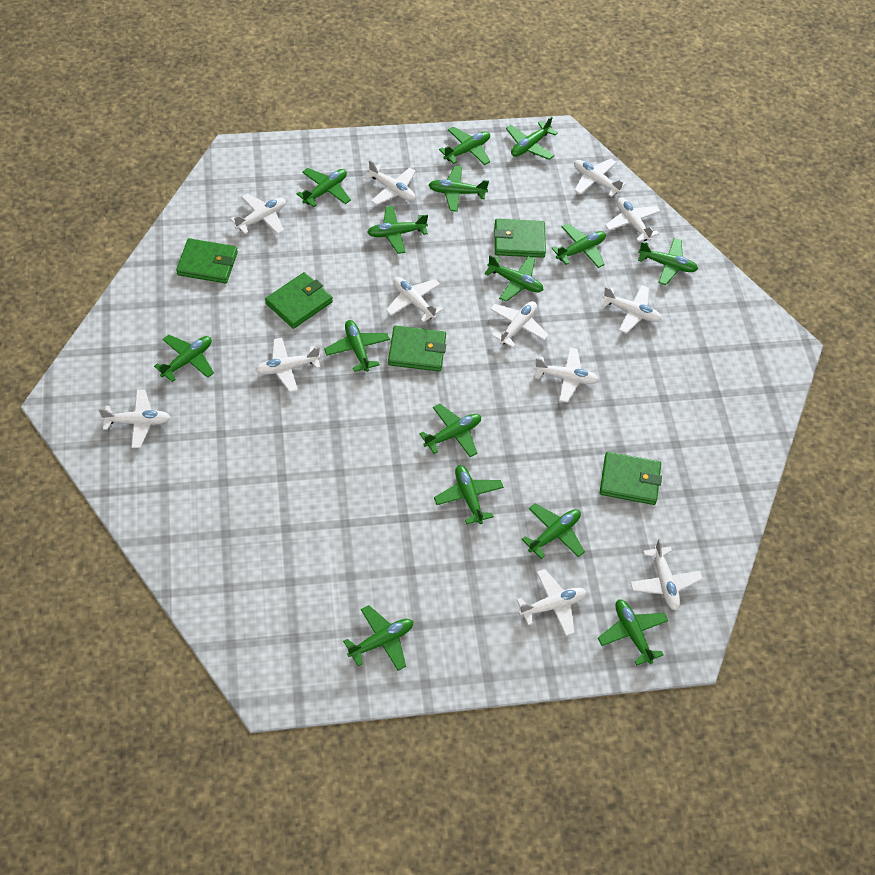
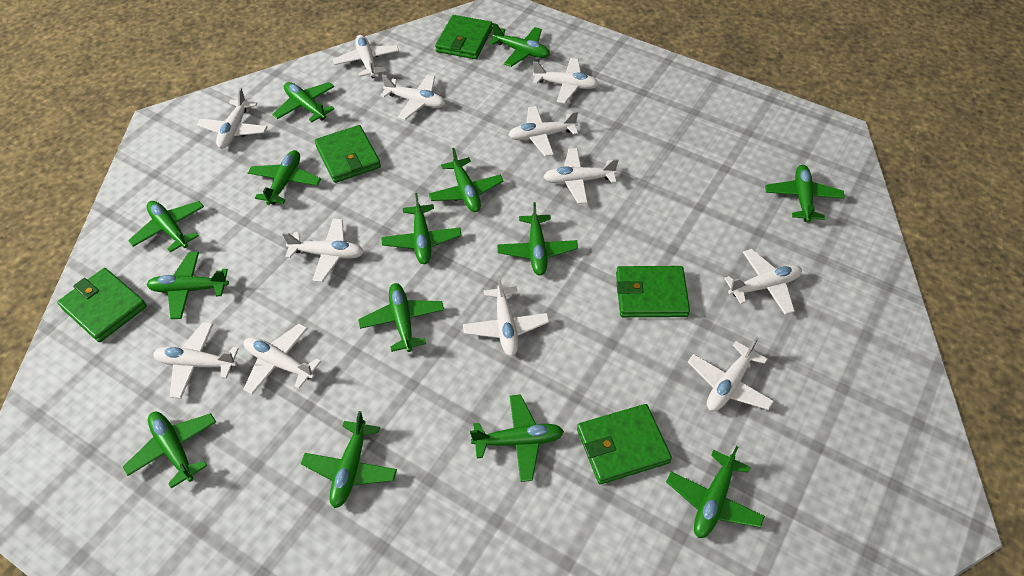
green plane: 15 -> 14

